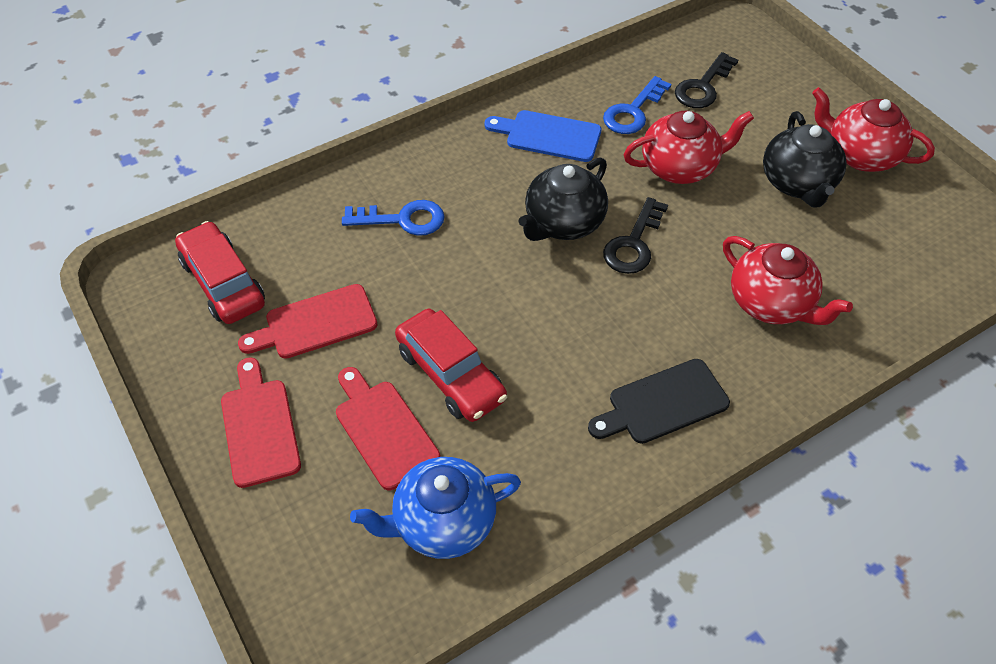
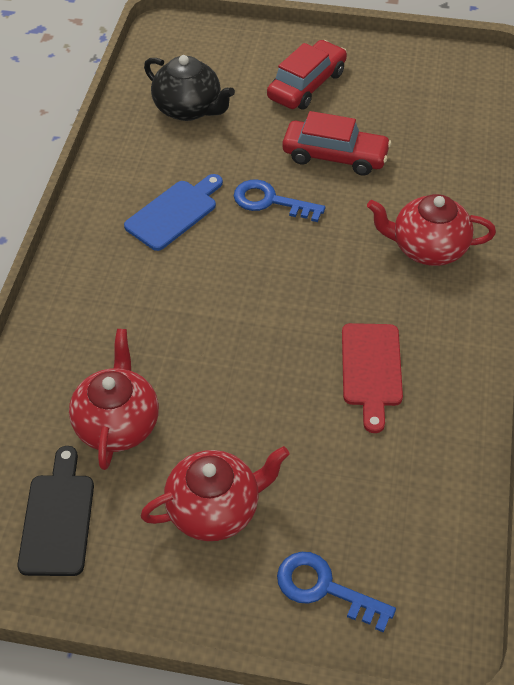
black key: 2 -> 0
black teapot: 2 -> 1
blue teapot: 1 -> 0
red cutting board: 3 -> 1

